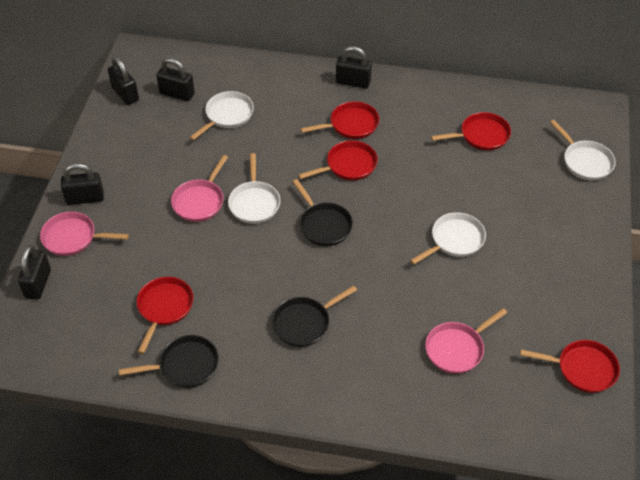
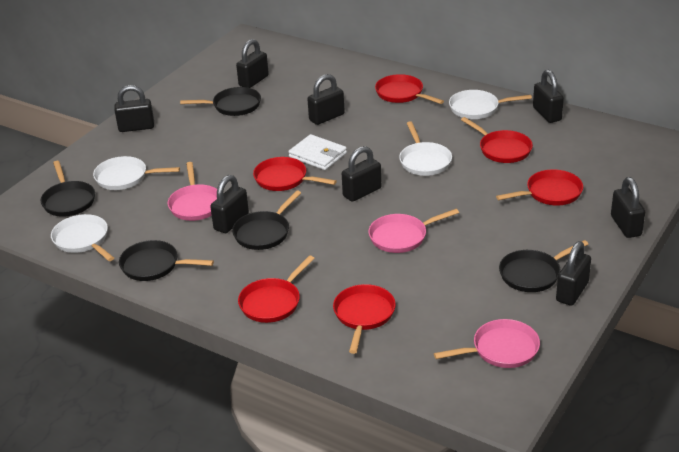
black padlock: 5 -> 8
black pan: 3 -> 5
red pan: 5 -> 6
white wallet: 0 -> 1

